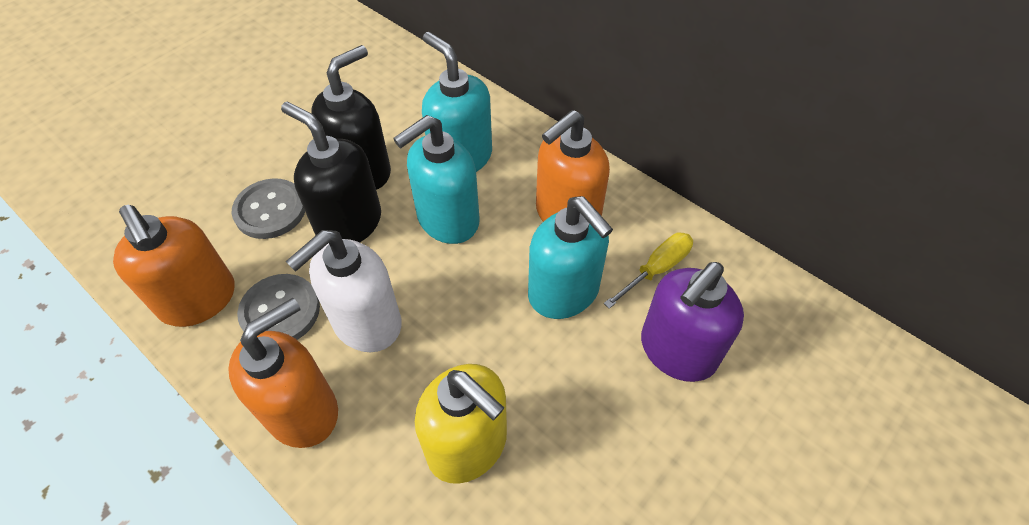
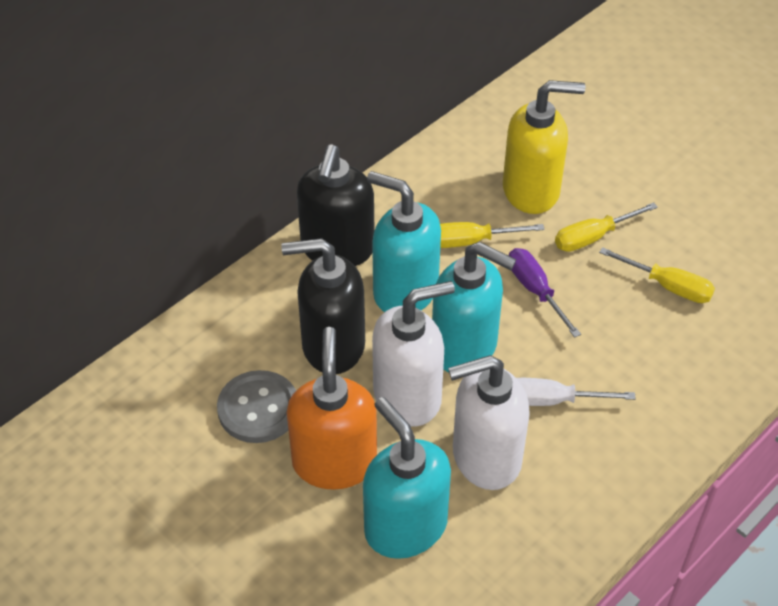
grey button: 2 -> 1
orange soap dispenser: 3 -> 1
purple screwdriver: 0 -> 1
purple soap dispenser: 1 -> 0
white screwdriver: 0 -> 1
white soap dispenser: 1 -> 2
yellow screwdriver: 1 -> 3

